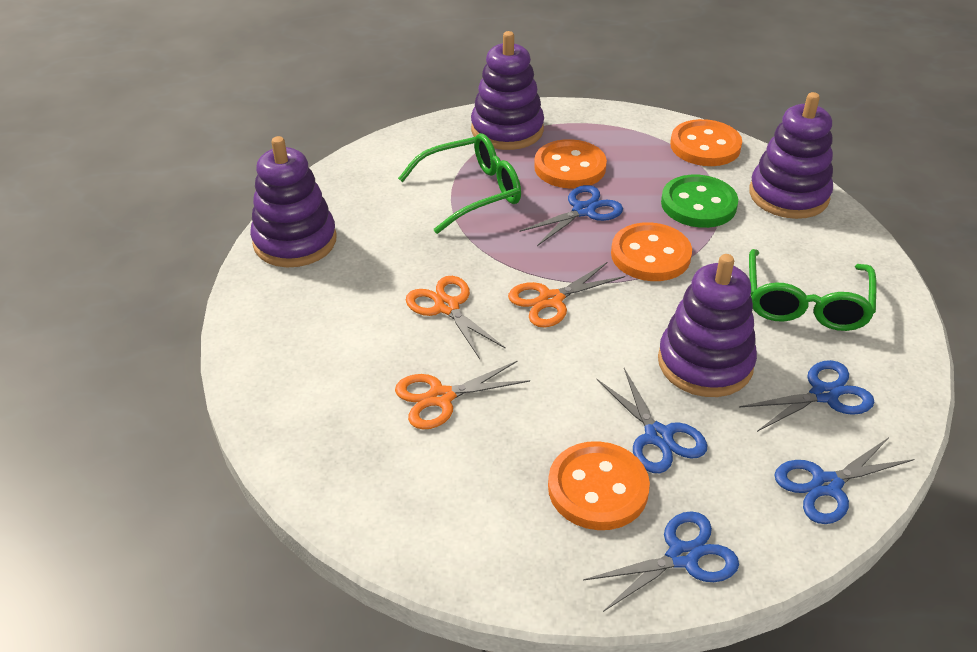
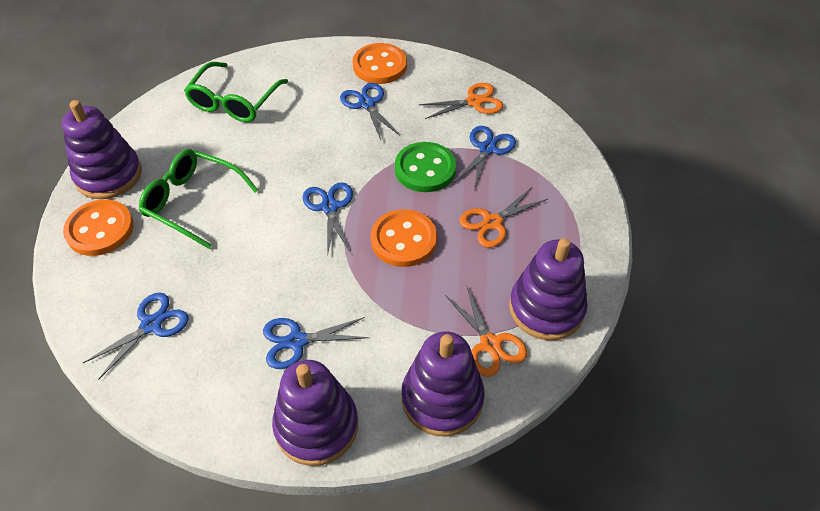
orange button: 4 -> 3

